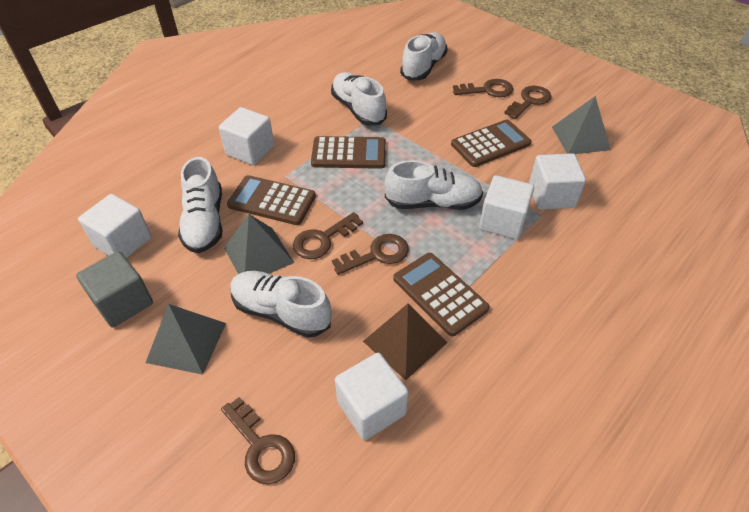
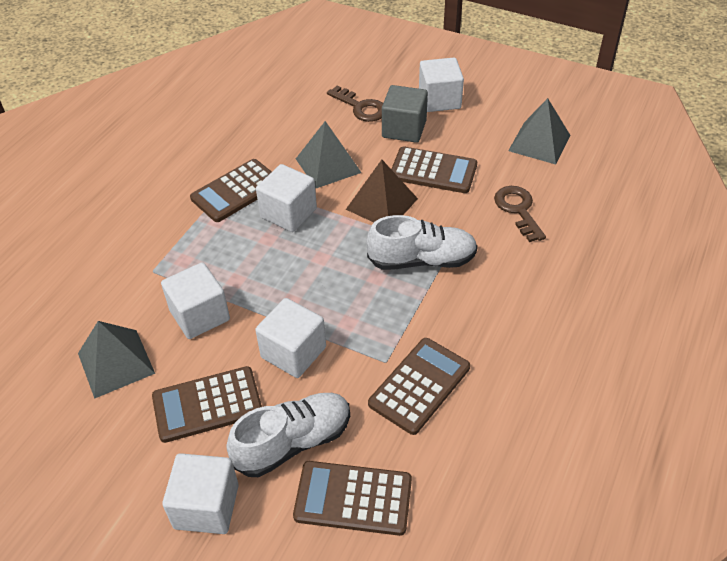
brown calculator: 4 -> 5
brown key: 5 -> 2
white shoe: 5 -> 2

